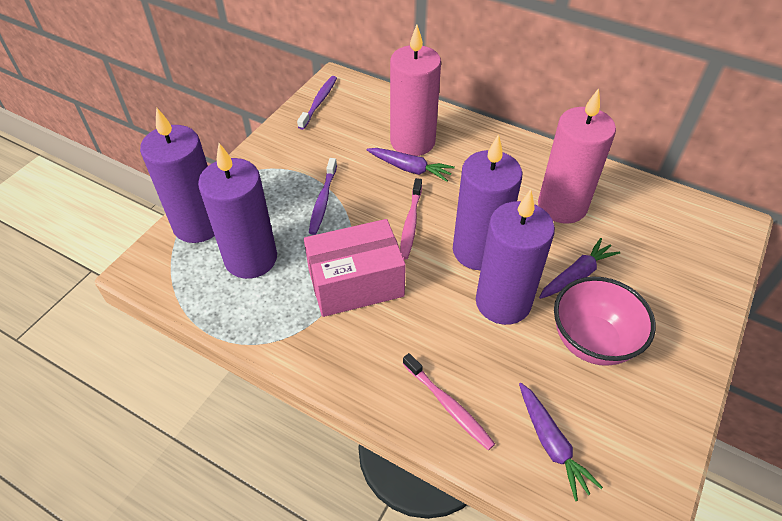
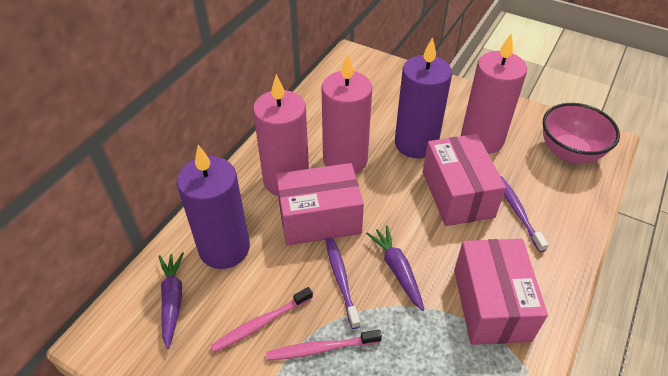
pink box: 1 -> 3
pink candle: 2 -> 3
purple candle: 4 -> 2
purple carrot: 3 -> 2

